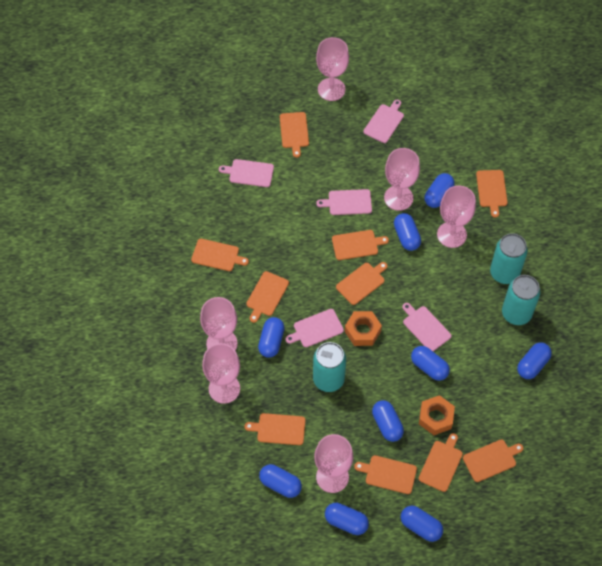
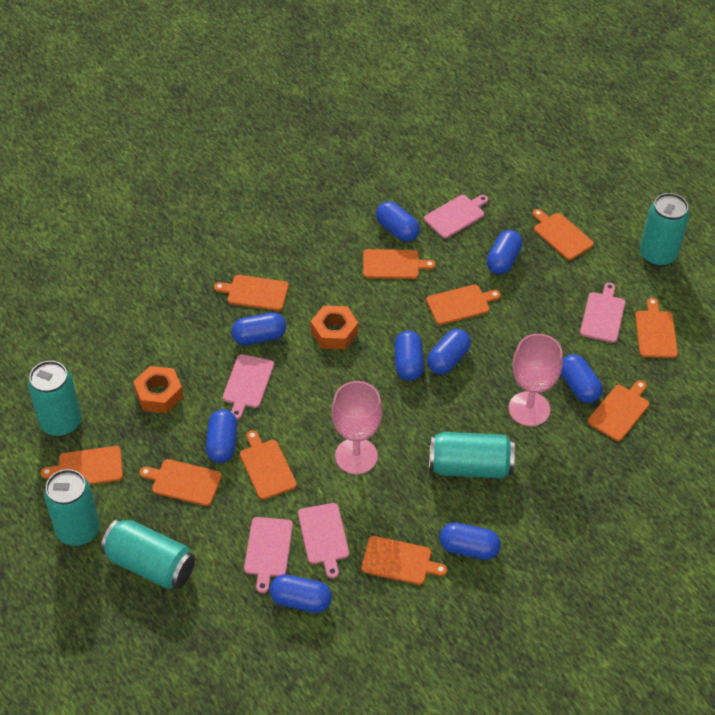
pink goblet: 6 -> 2
turquoise can: 3 -> 5

